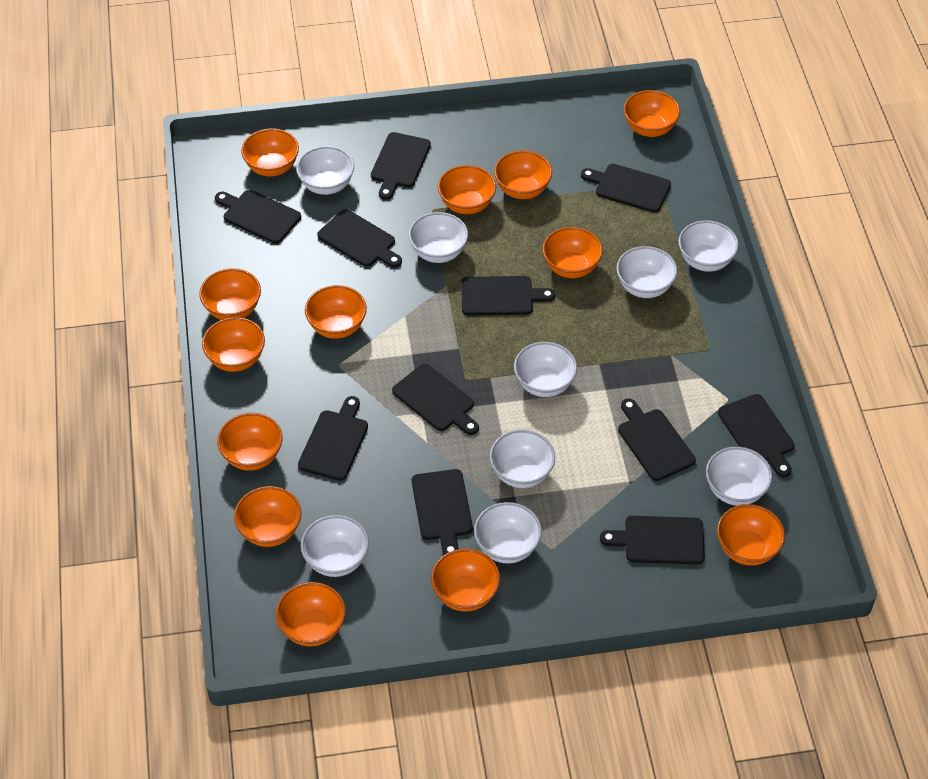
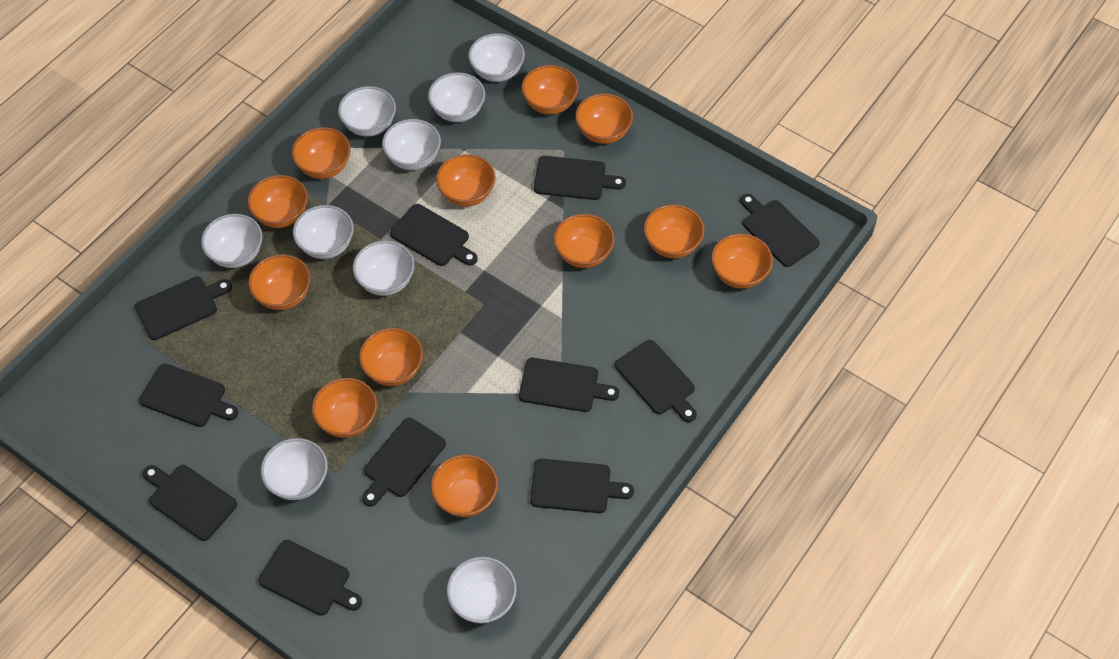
orange bowl: 13 -> 12

